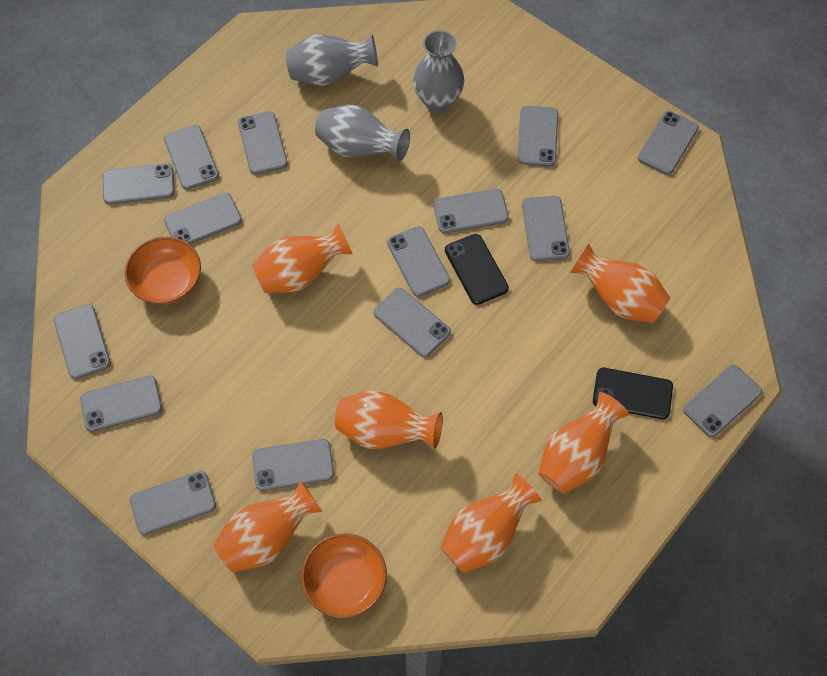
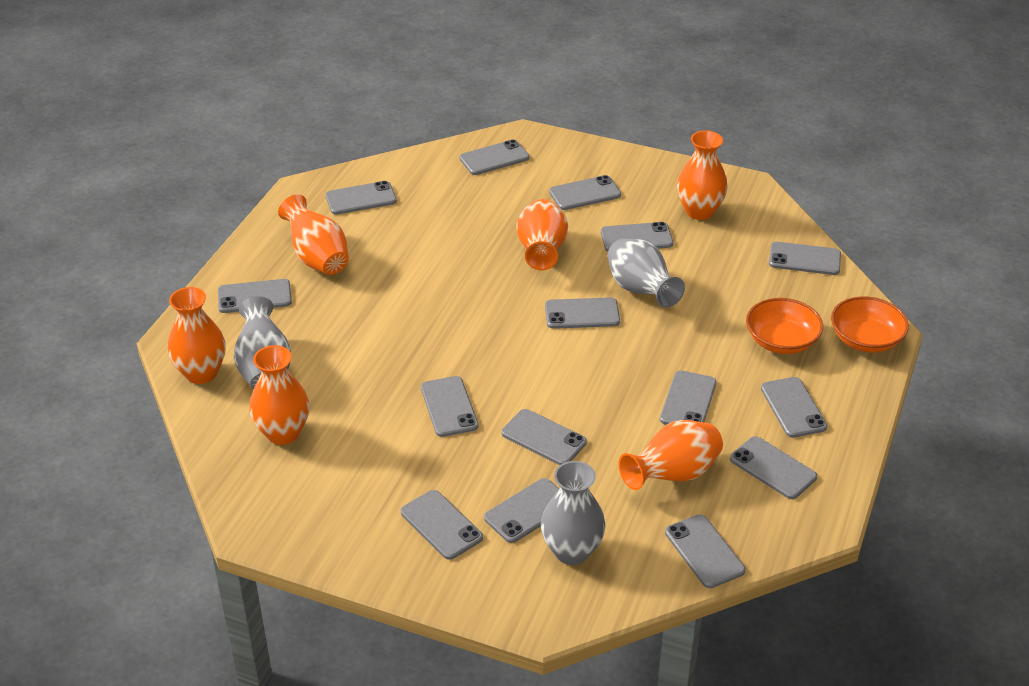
black phone: 2 -> 0

